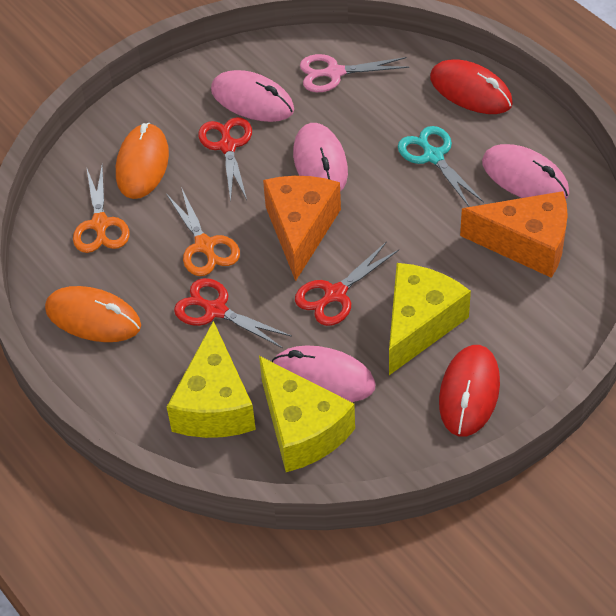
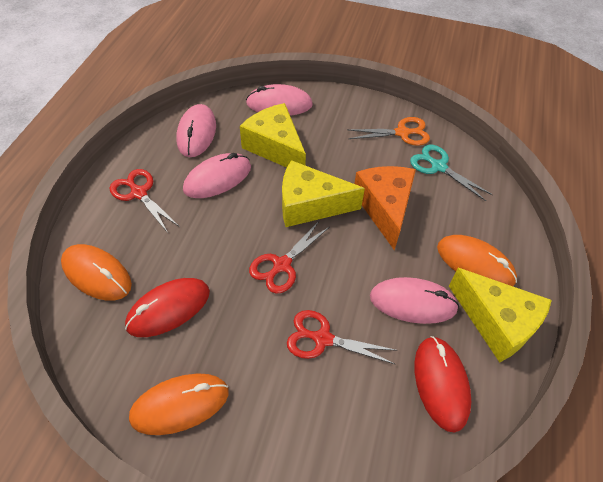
orange cheese: 2 -> 1
orange mouse: 2 -> 3
orange scissors: 2 -> 1
pink scissors: 1 -> 0

